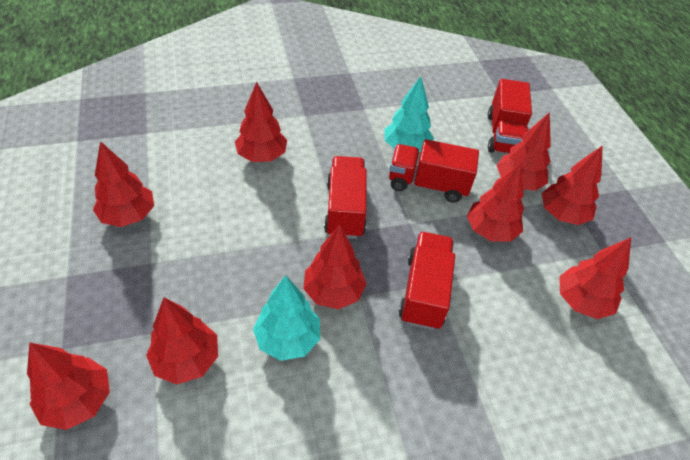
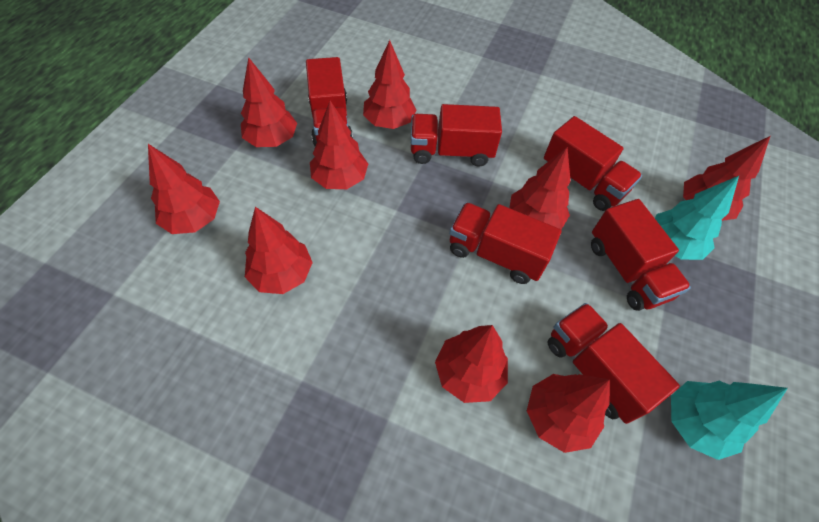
red truck: 4 -> 6

